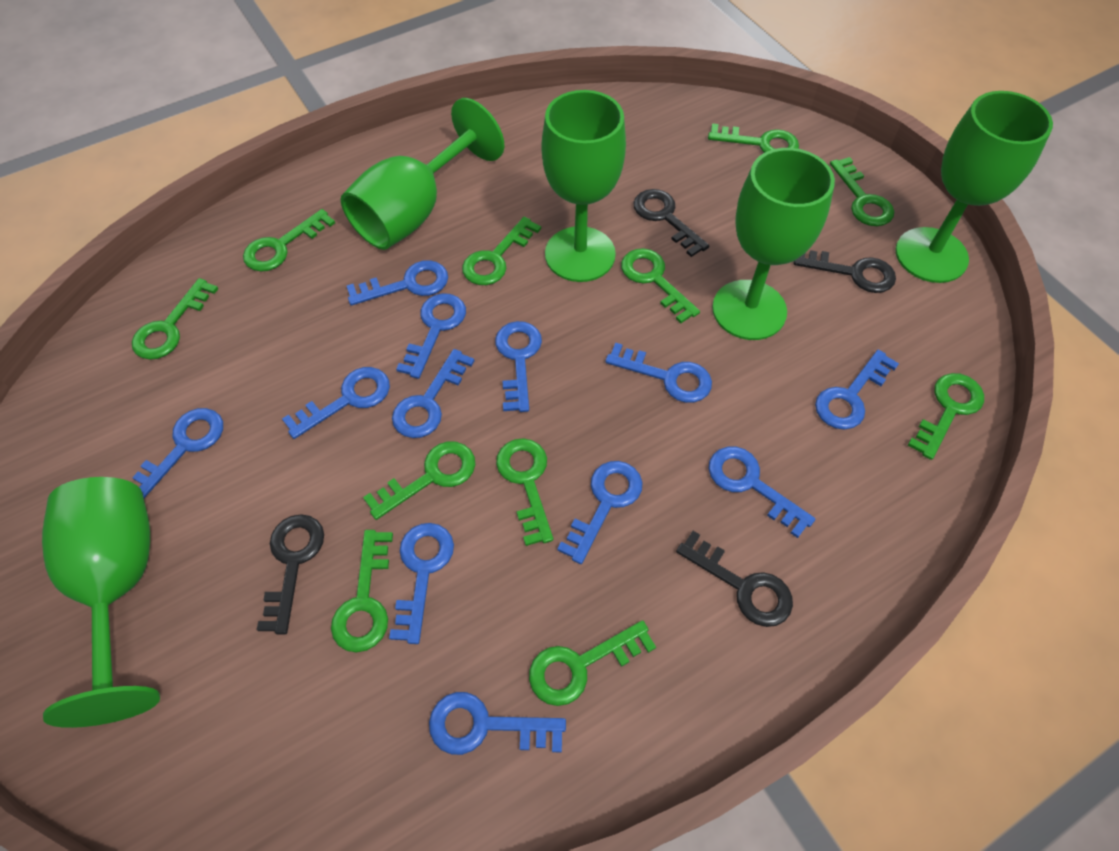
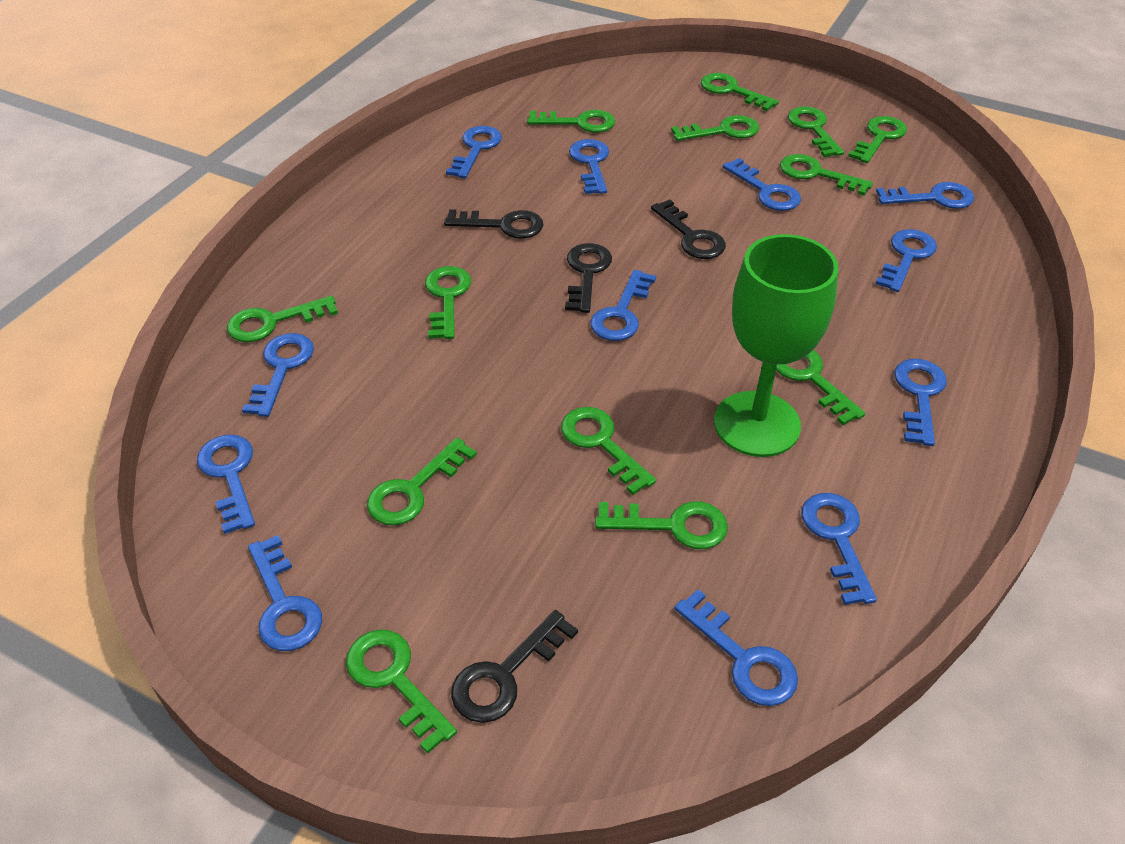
green goblet: 5 -> 1
green key: 11 -> 13

